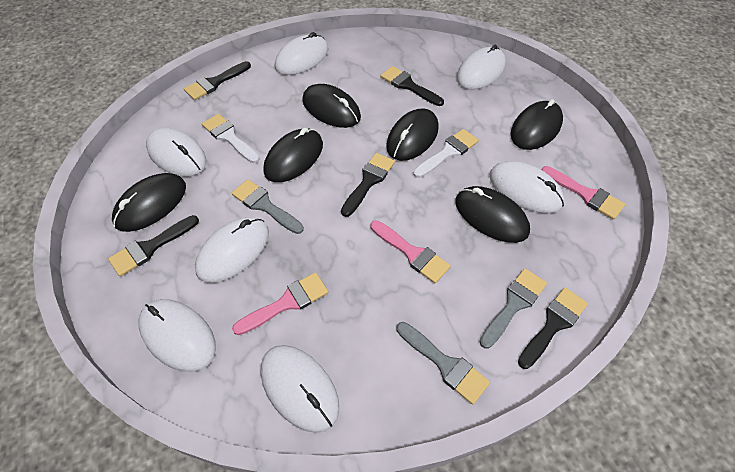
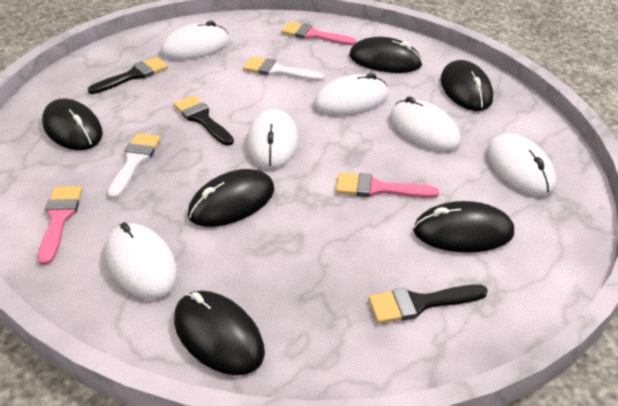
black brush: 5 -> 3
grey brush: 3 -> 0
white mouse: 7 -> 6

